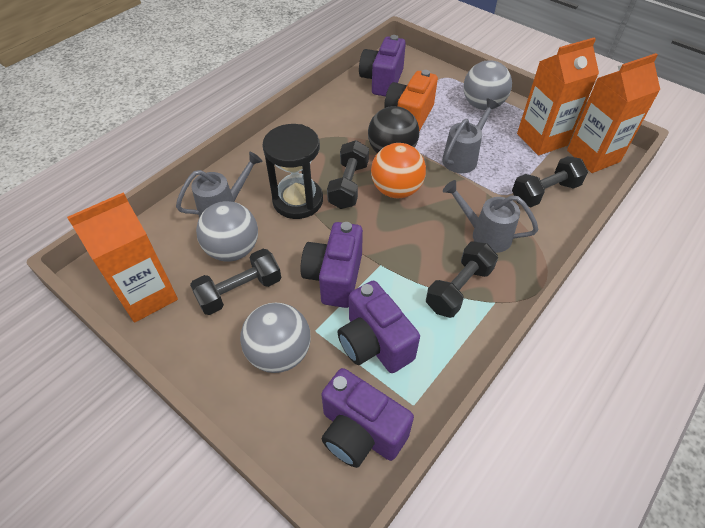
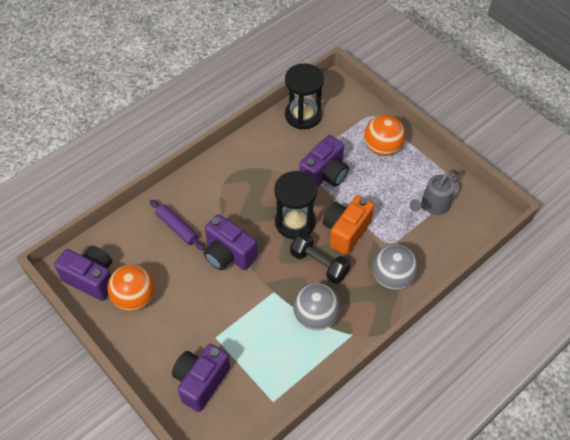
black ball: 1 -> 0
black dumbbell: 4 -> 1
black hourglass: 1 -> 2
grey ball: 3 -> 2
grey watering can: 3 -> 1
orange ball: 1 -> 2
orange carton: 3 -> 0
purple rolling pin: 0 -> 1

